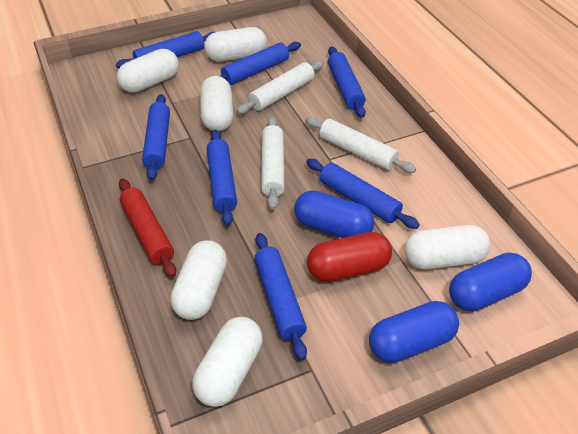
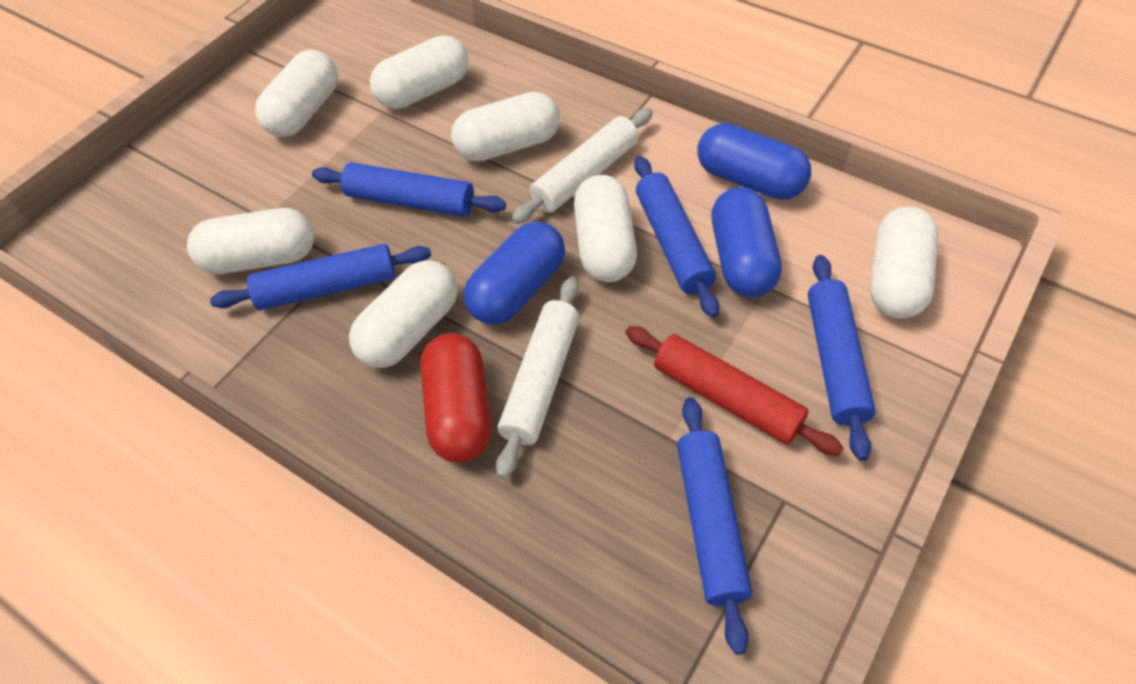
blue rolling pin: 7 -> 5
white capsule: 6 -> 7
white rolling pin: 3 -> 2

